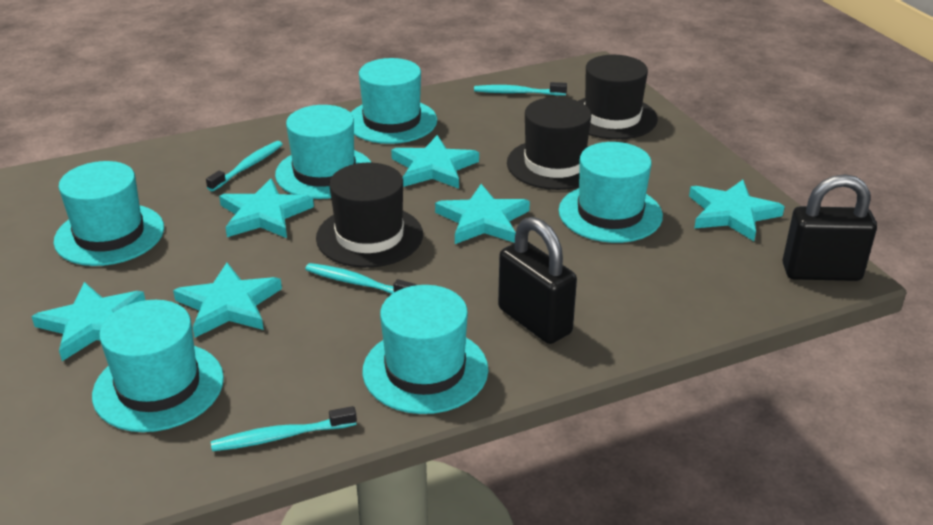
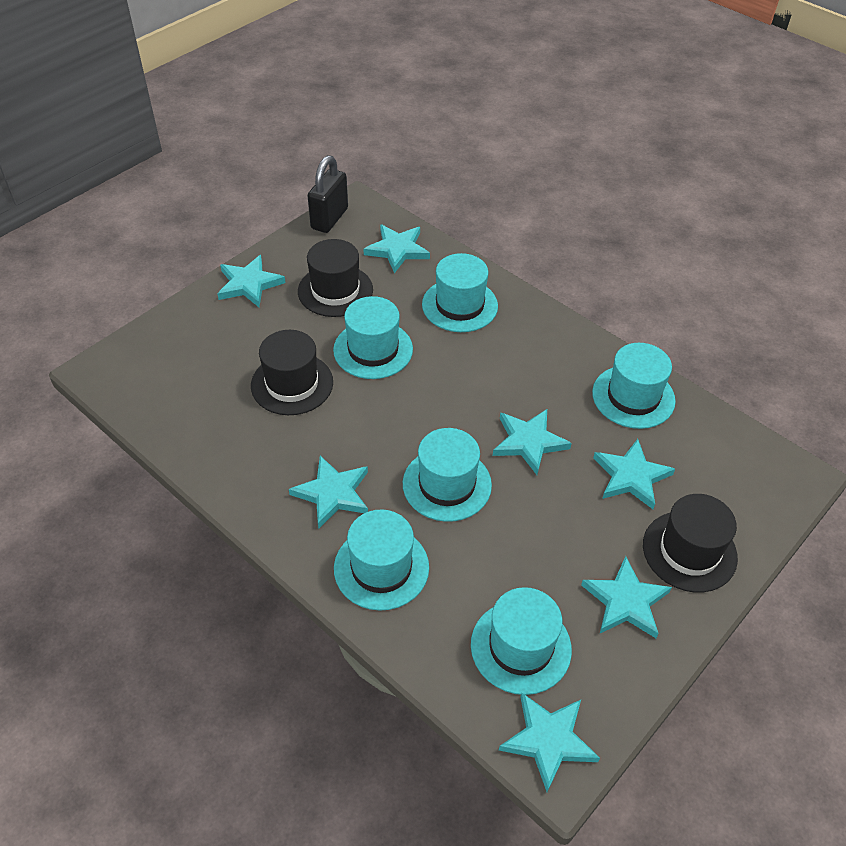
black padlock: 2 -> 1
turquoise star: 6 -> 7
turquoise toothbrush: 4 -> 0

